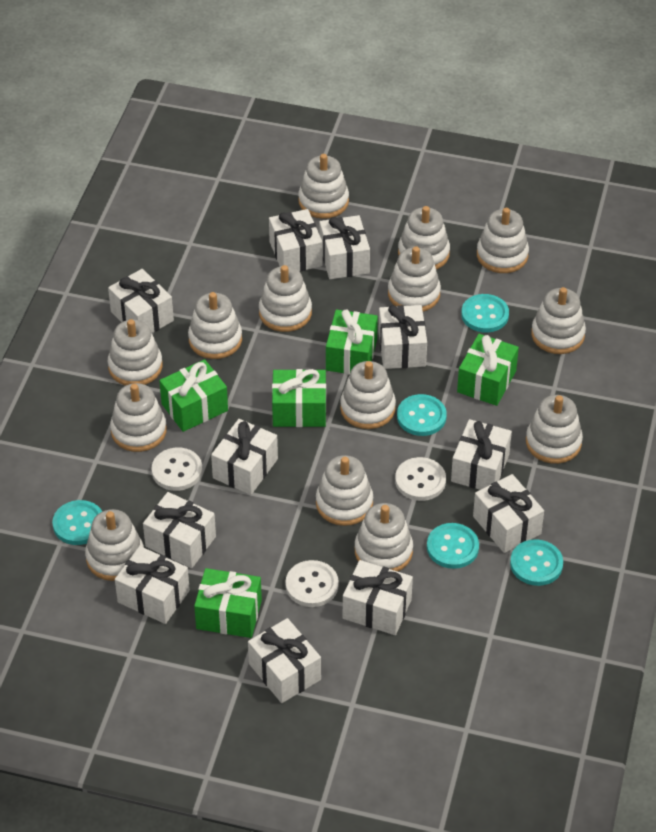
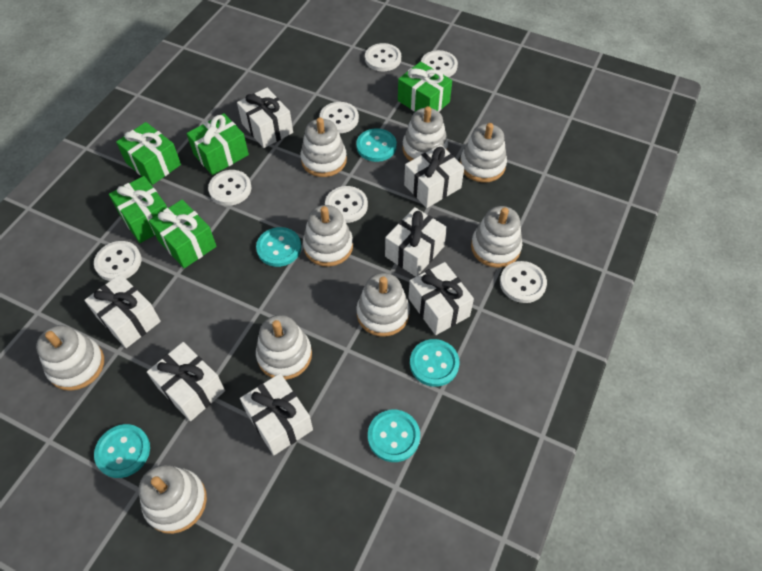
white button: 3 -> 7
white gift: 11 -> 7
white stacking toy: 14 -> 9

